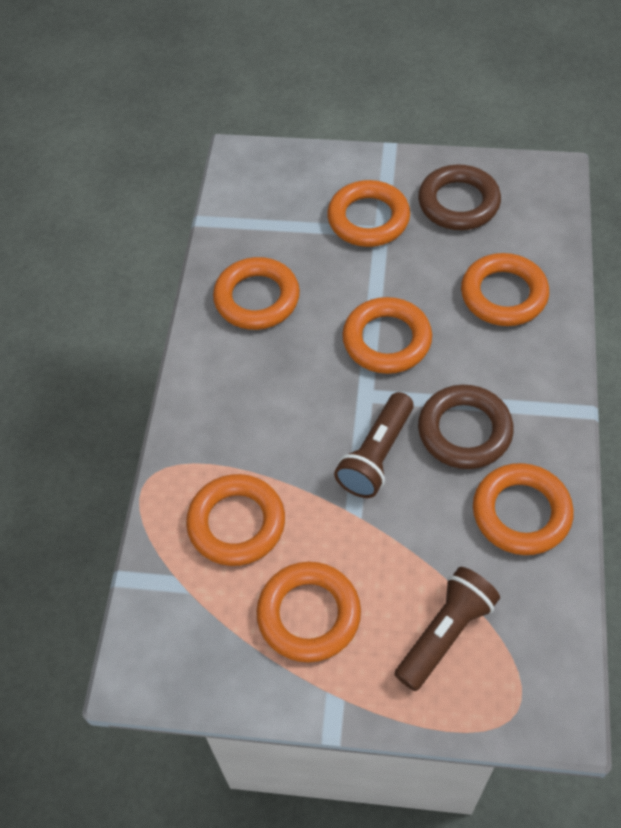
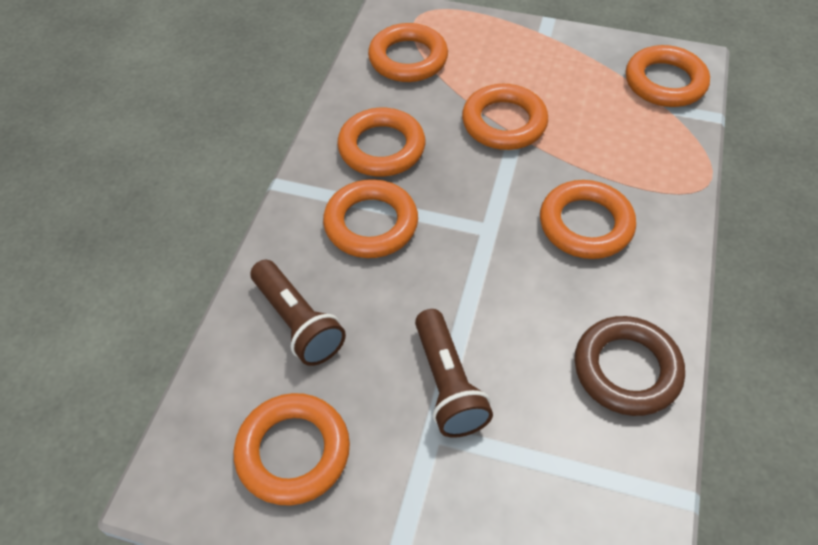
brown ring: 2 -> 1

